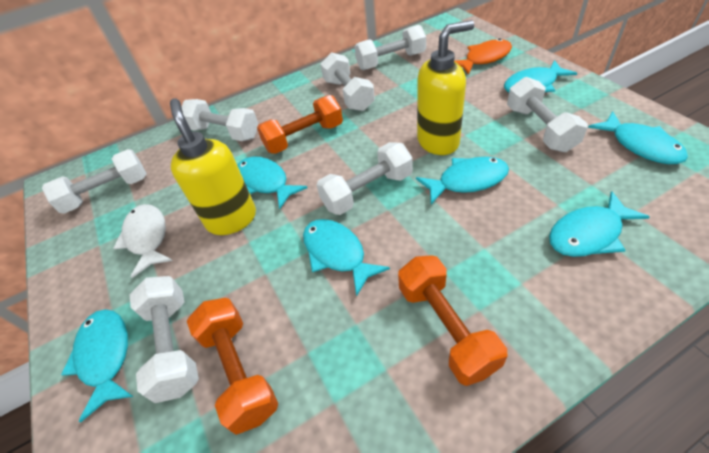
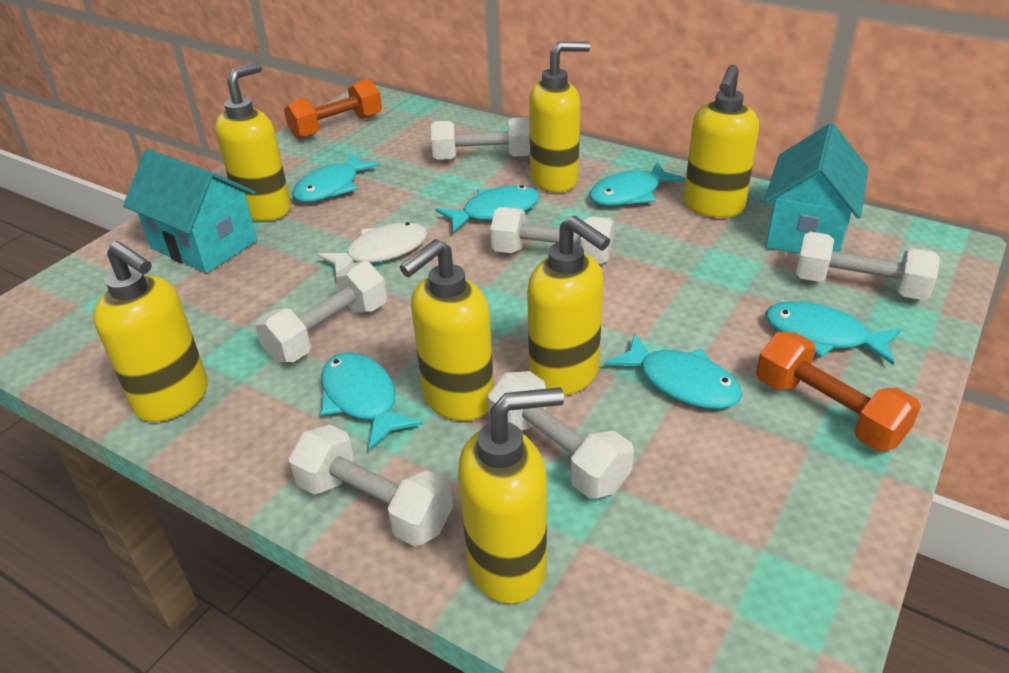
orange dumbbell: 3 -> 2
orange fish: 1 -> 0
turquoise fish: 7 -> 6
turquoise house: 0 -> 2
white dumbbell: 7 -> 6
yellow soap dispenser: 2 -> 7

